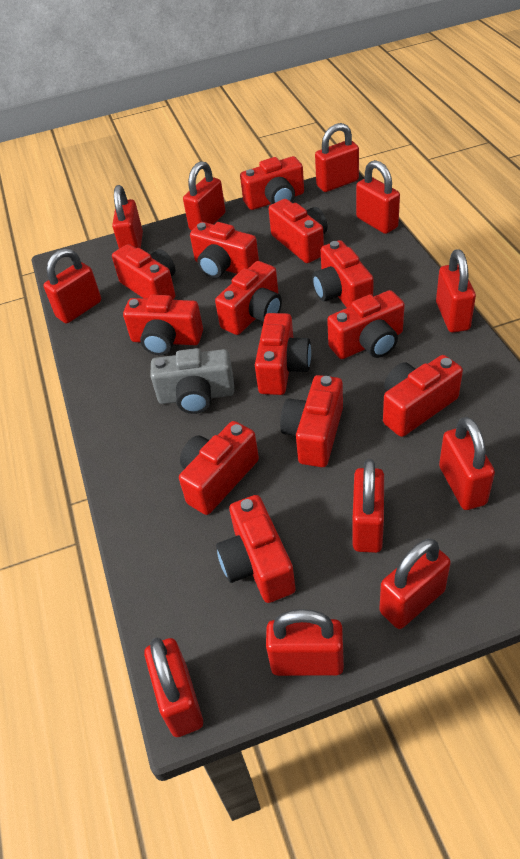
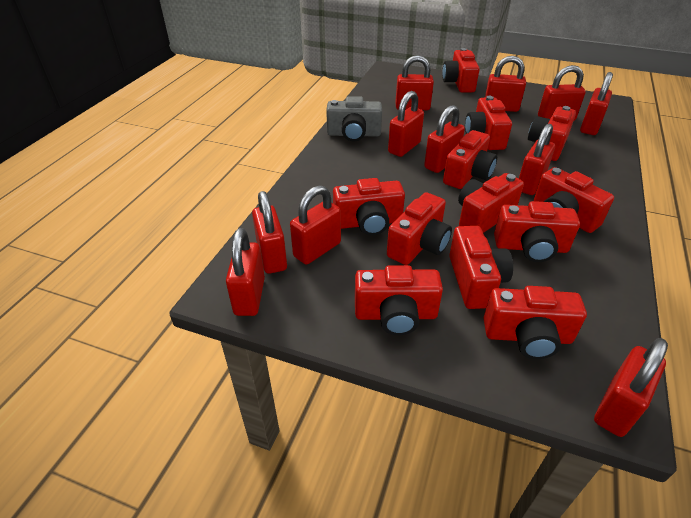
red camera: 13 -> 12

